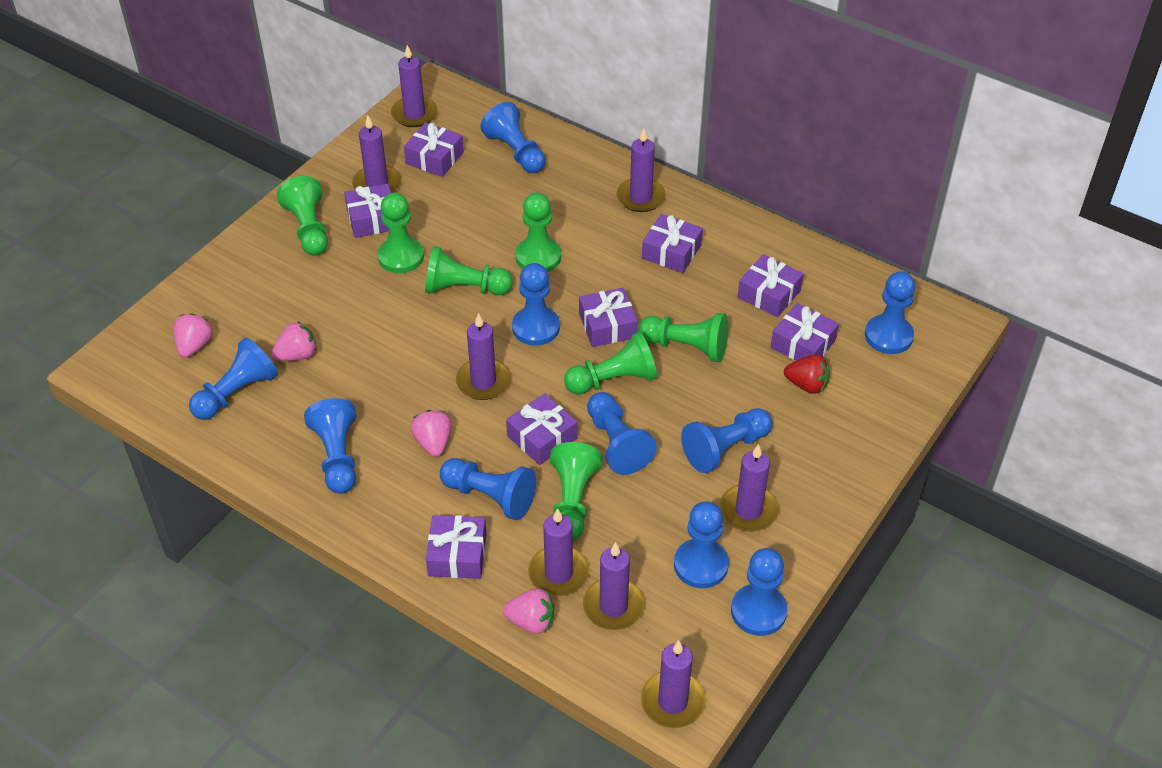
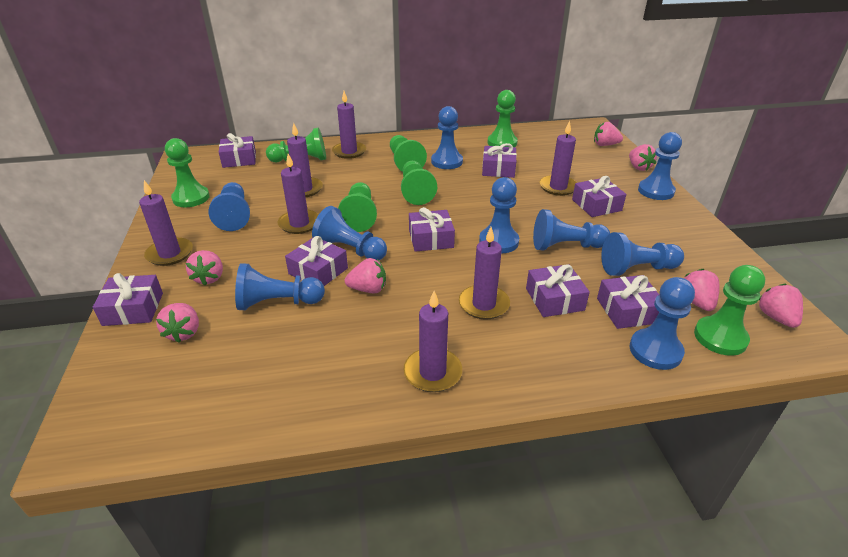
blue pawn: 10 -> 9
pink strawberry: 4 -> 7
purple candle: 8 -> 7
red strawberry: 1 -> 0

